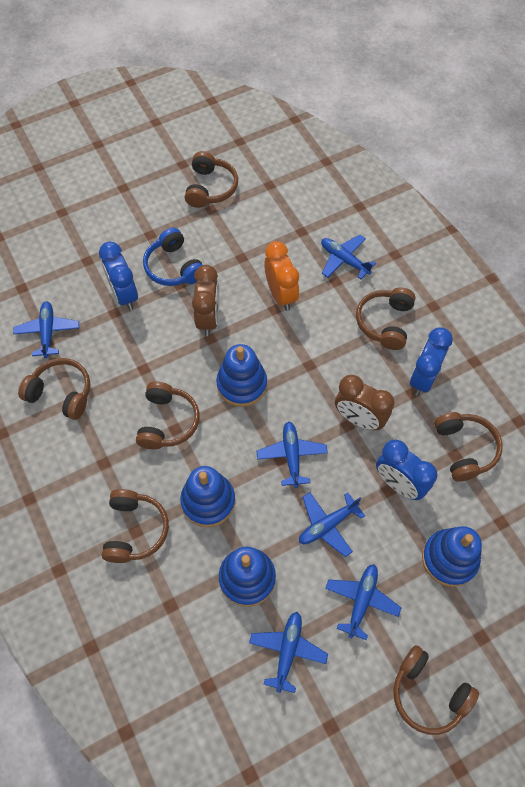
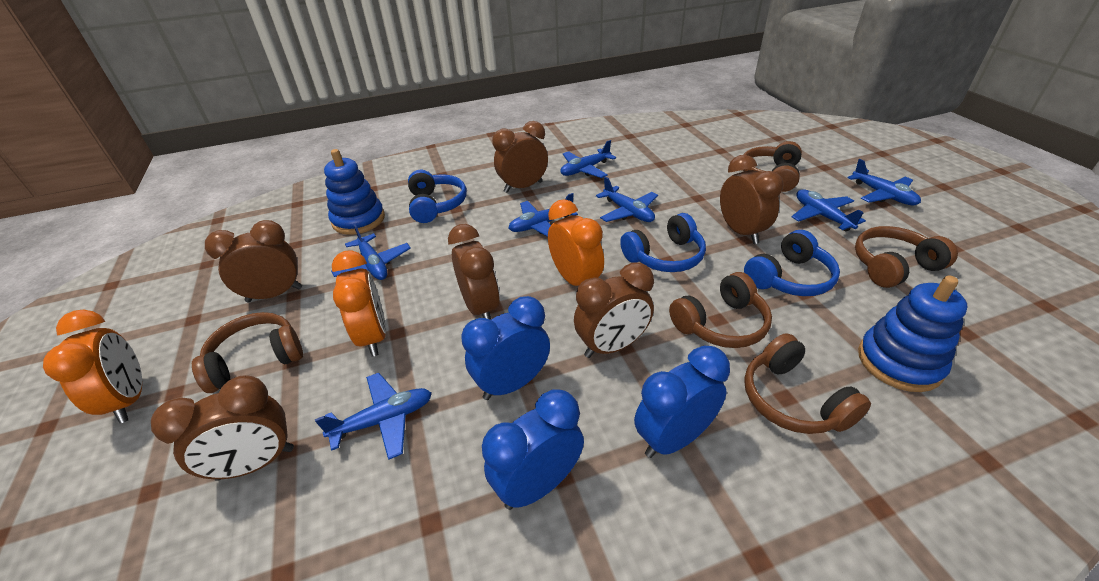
blue headphones: 1 -> 3
blue plane: 6 -> 7
blue stacking toy: 4 -> 2
brown clock: 2 -> 6
brown headphones: 7 -> 5
orange clock: 1 -> 3

